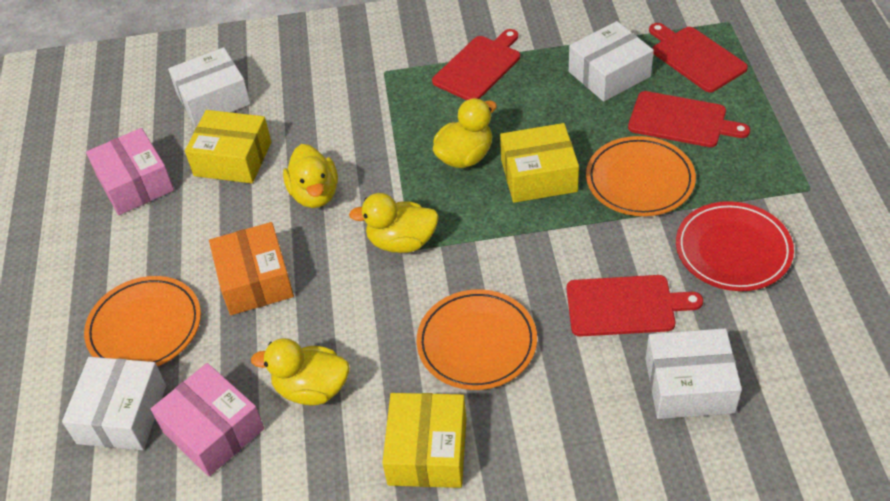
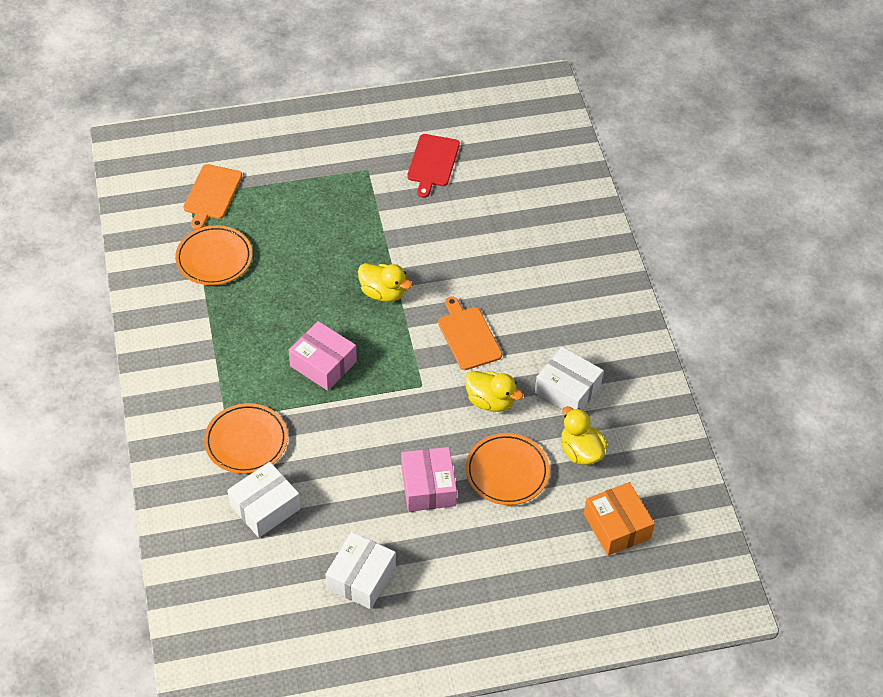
orange cutting board: 0 -> 2
red cutting board: 4 -> 1
red plate: 1 -> 0
white box: 4 -> 3
yellow box: 3 -> 0
yellow duck: 4 -> 3

